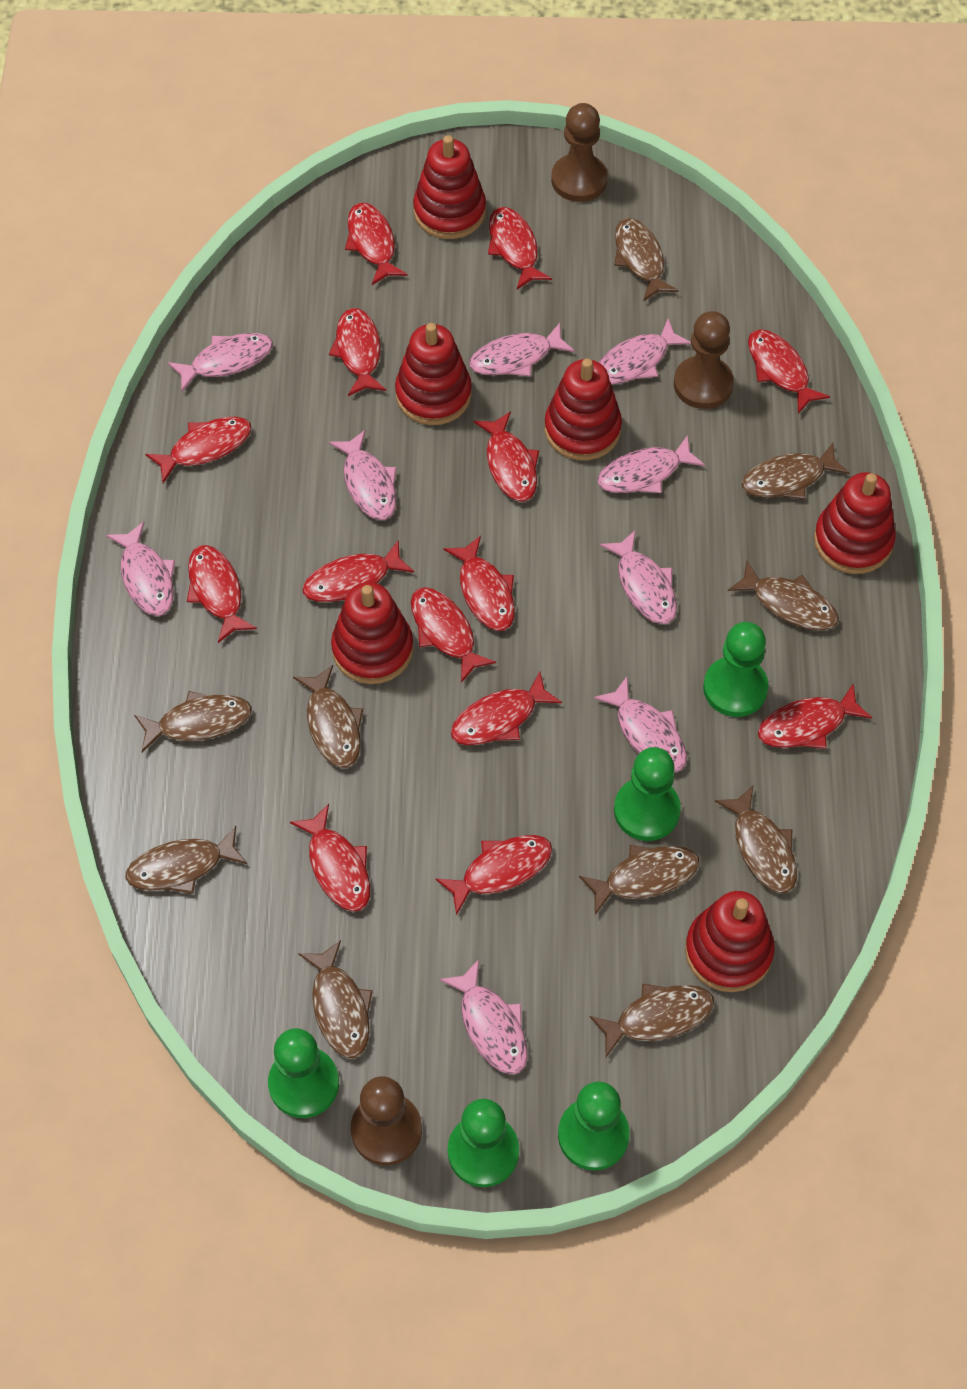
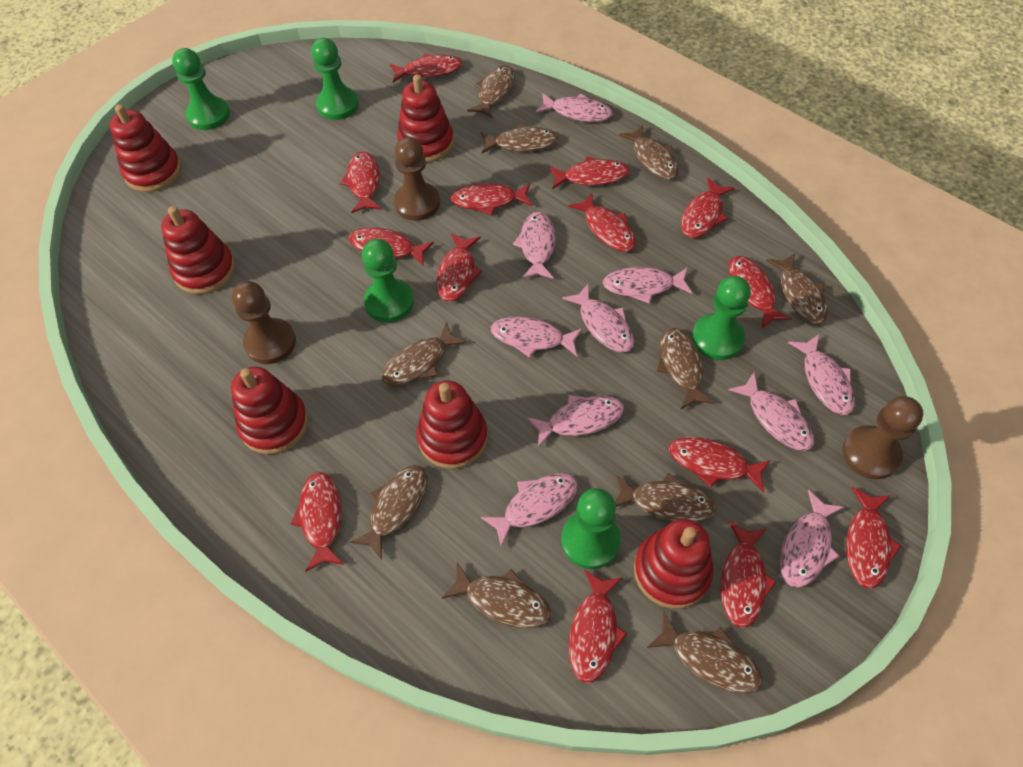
pink fish: 9 -> 10

